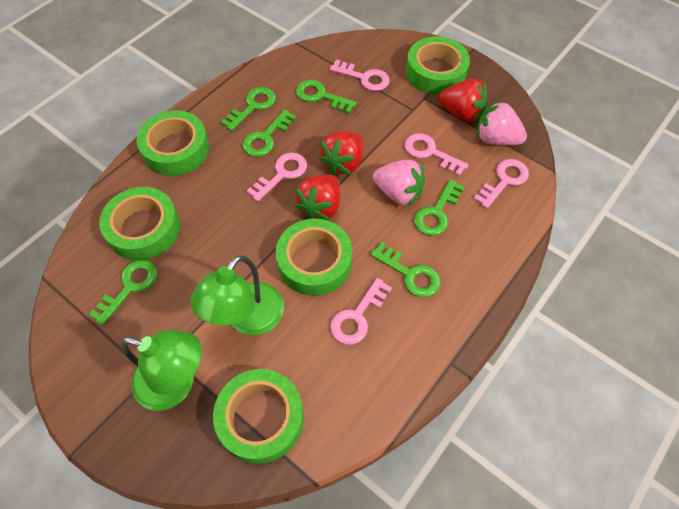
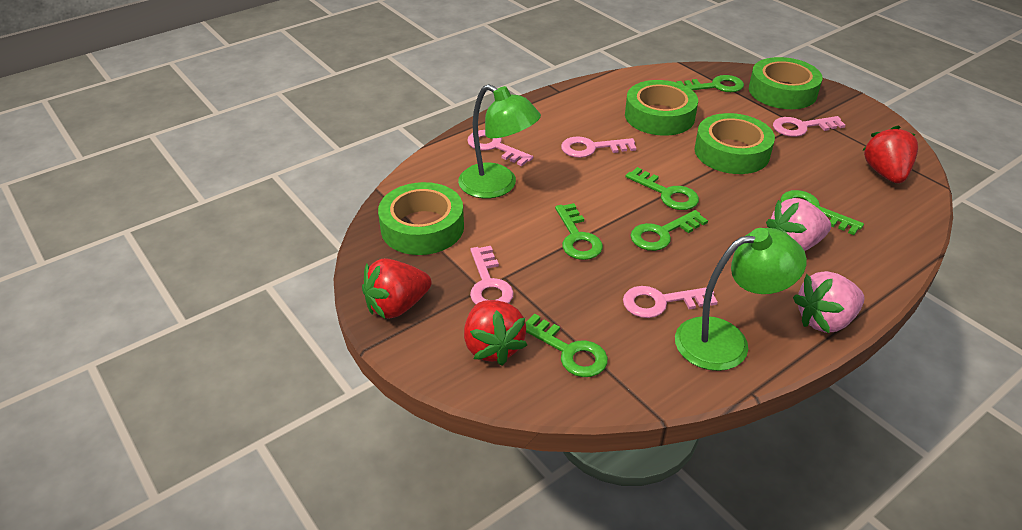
green tape: 5 -> 4

